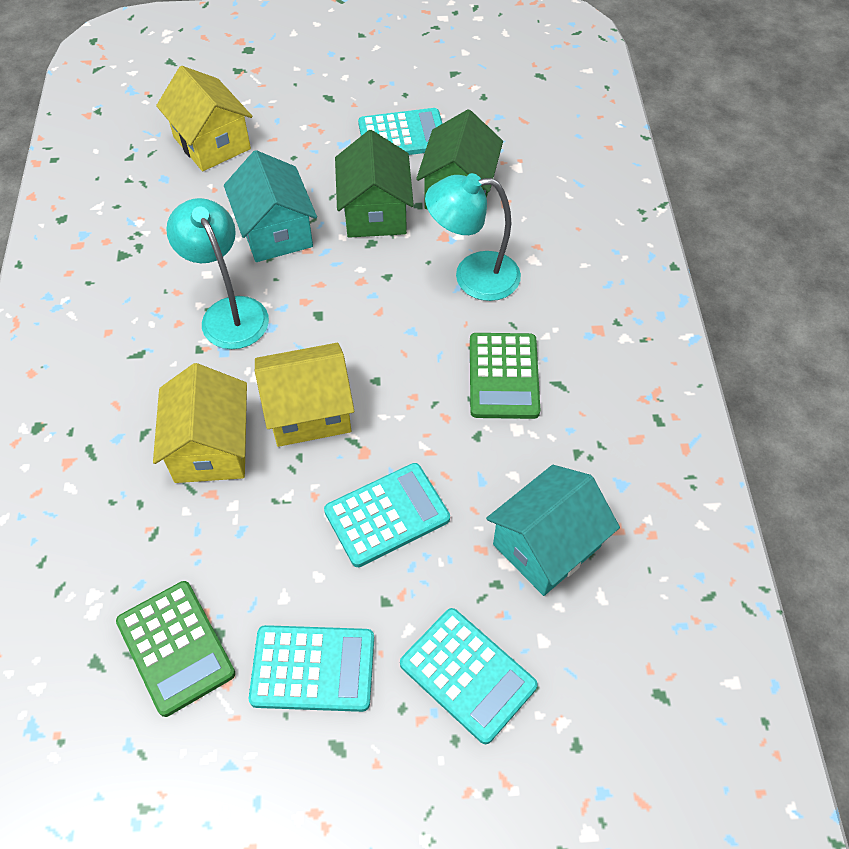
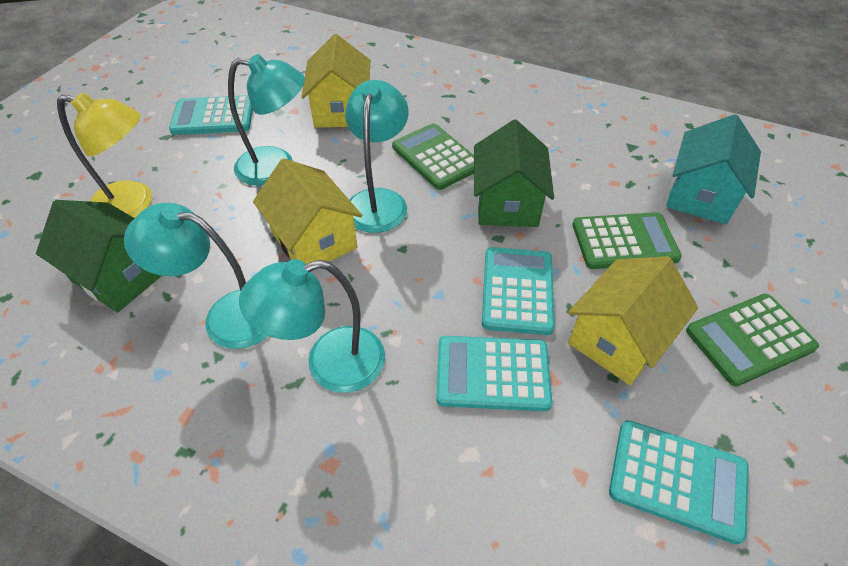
green calculator: 2 -> 3
turquoise house: 2 -> 1
turquoise lamp: 2 -> 4
yellow lamp: 0 -> 1

